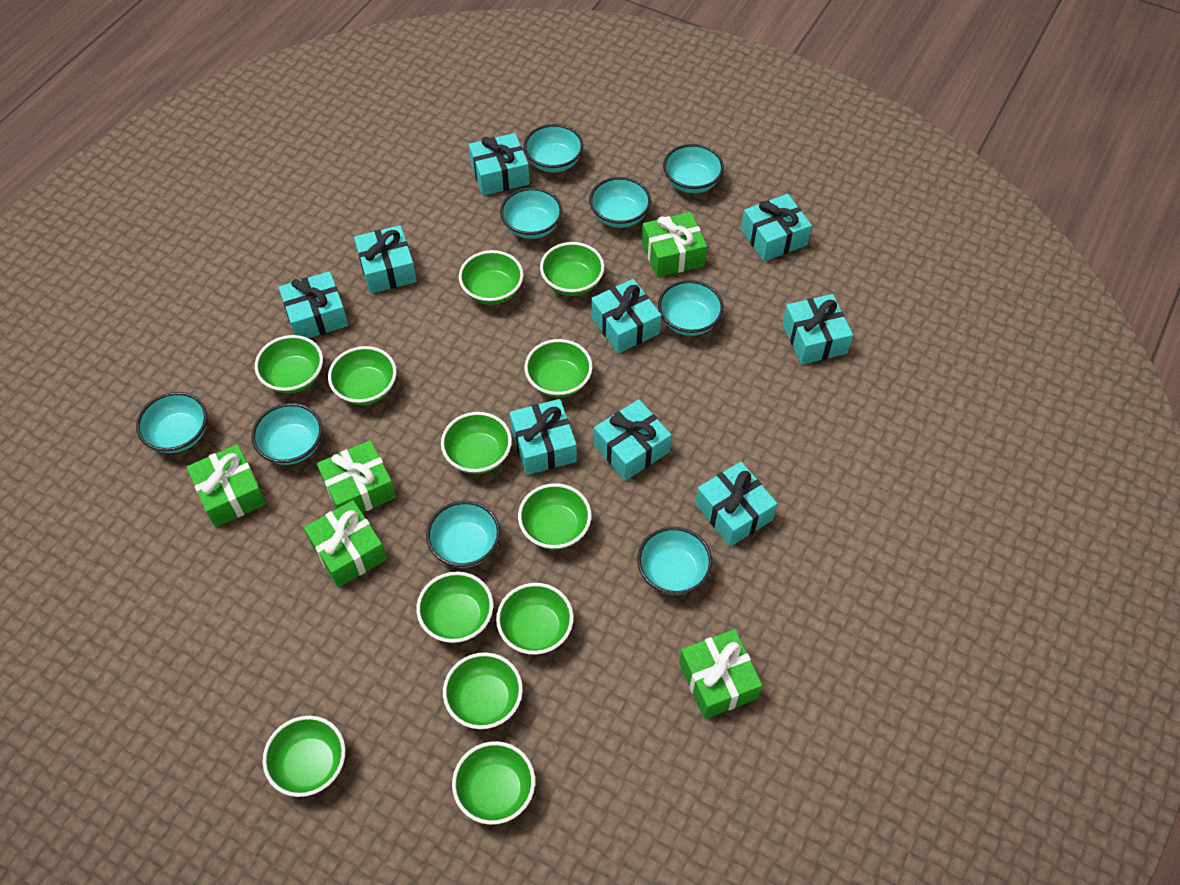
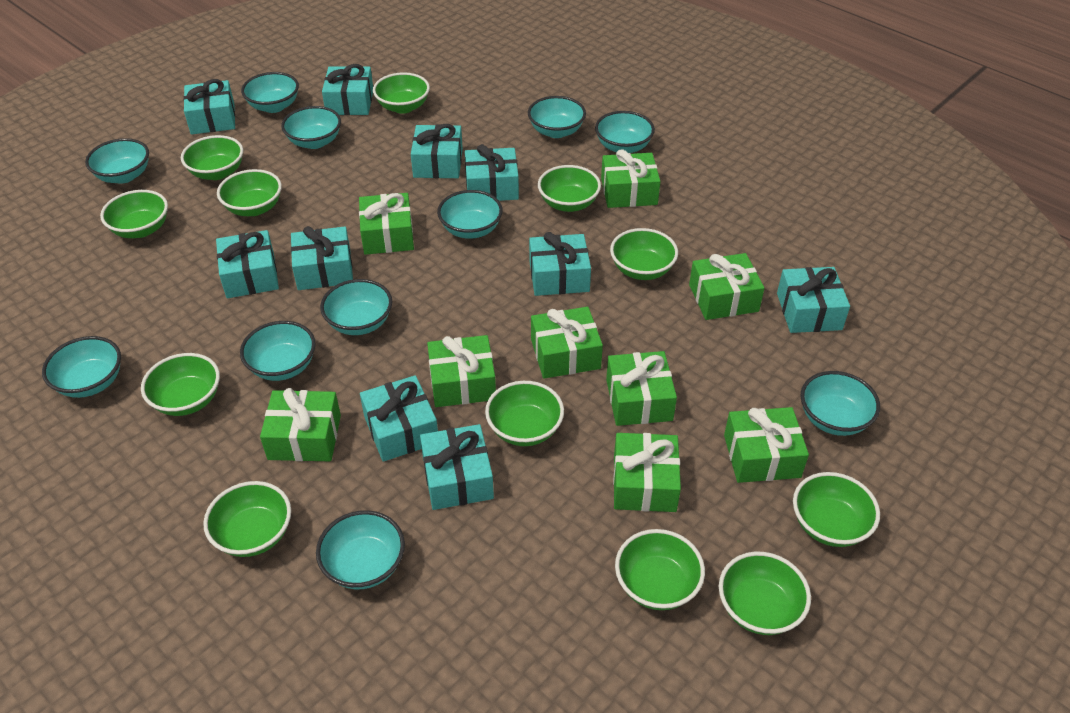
green gift: 5 -> 9
turquoise bowl: 9 -> 11
turquoise gift: 9 -> 10

